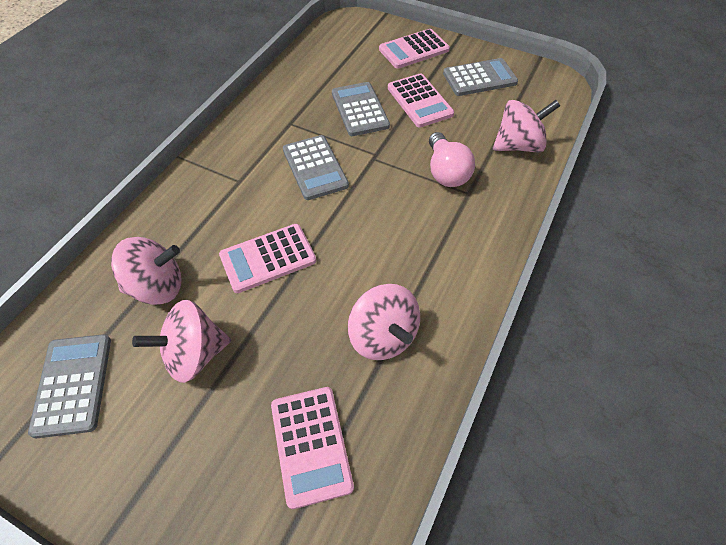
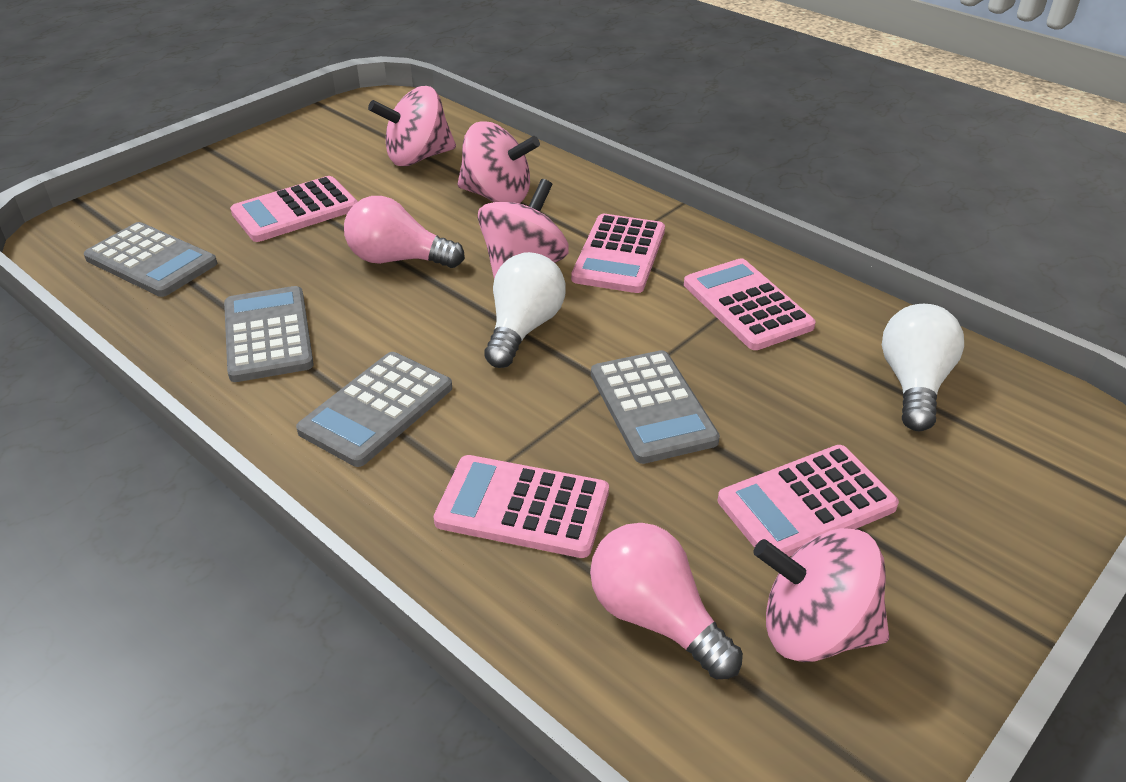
pink calculator: 4 -> 5
pink light bulb: 1 -> 2
white light bulb: 0 -> 2

